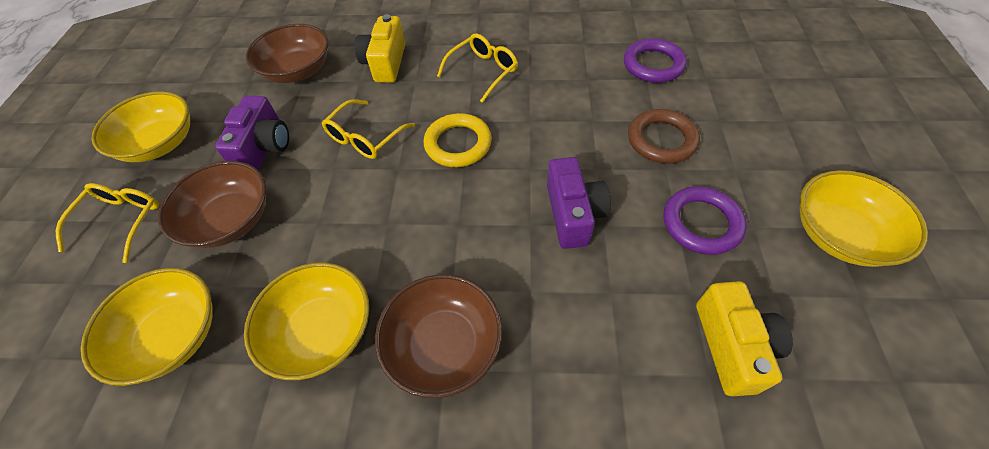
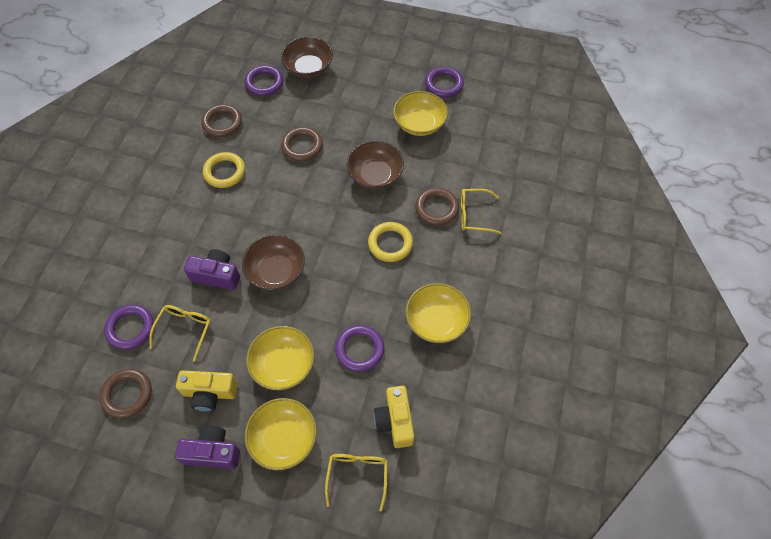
brown ring: 1 -> 4
purple ring: 2 -> 4
yellow ring: 1 -> 2

